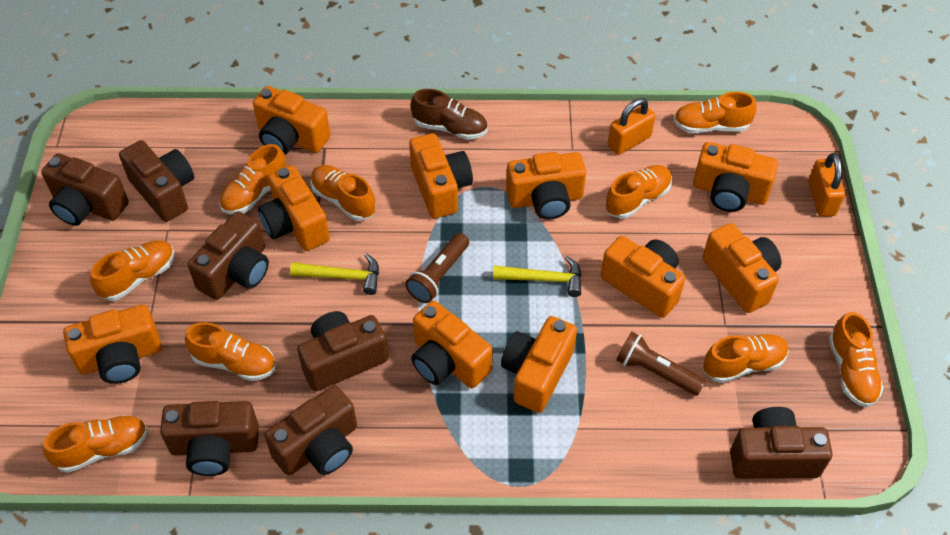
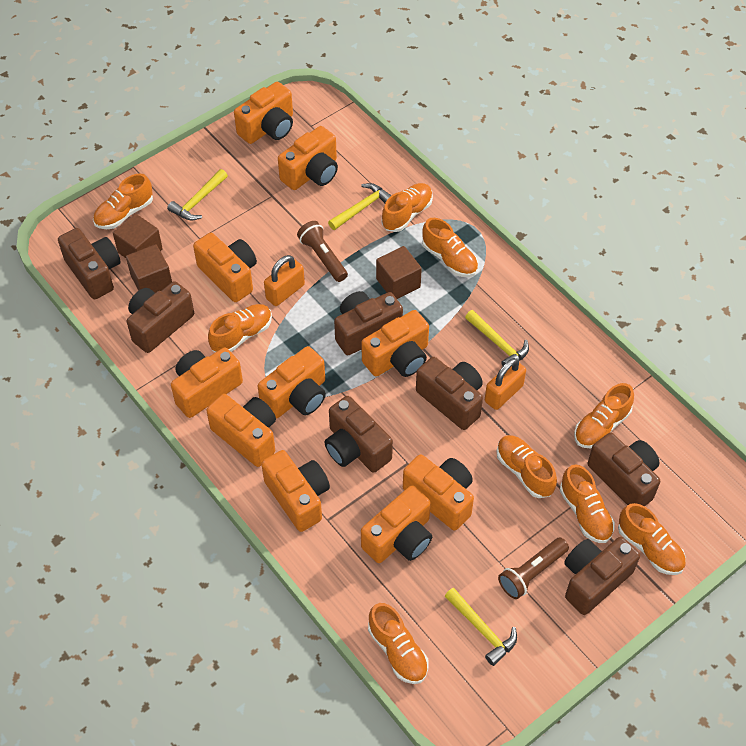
brown cube: 0 -> 3
brown shoe: 1 -> 0
yellow hammer: 2 -> 4

